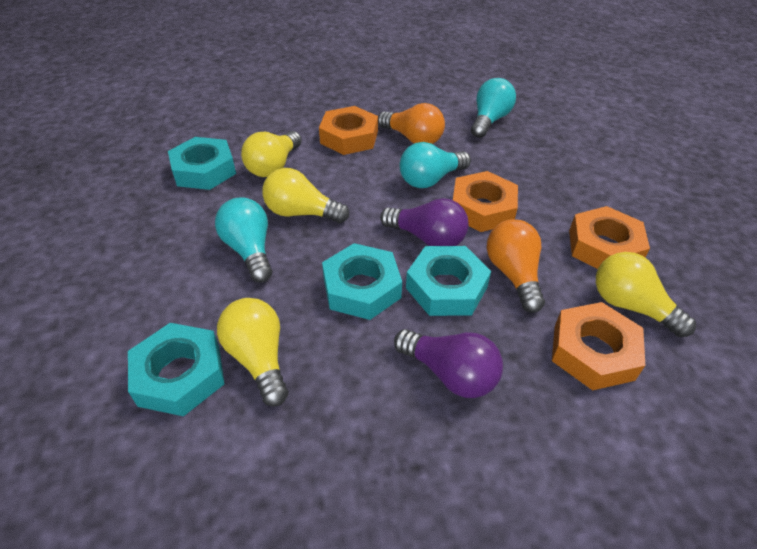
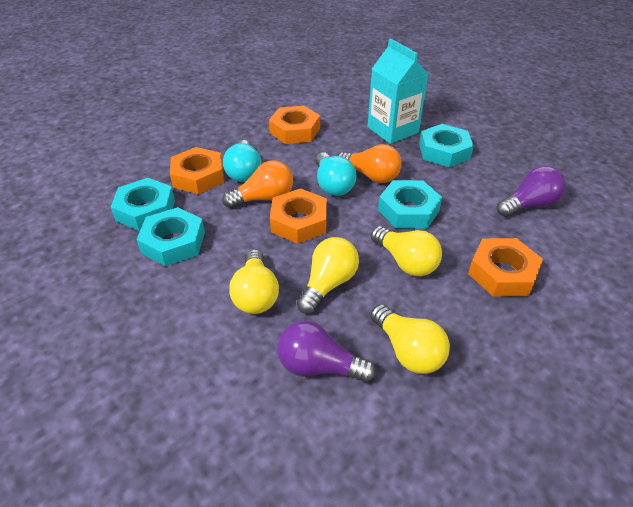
turquoise carton: 0 -> 1
turquoise light bulb: 3 -> 2

